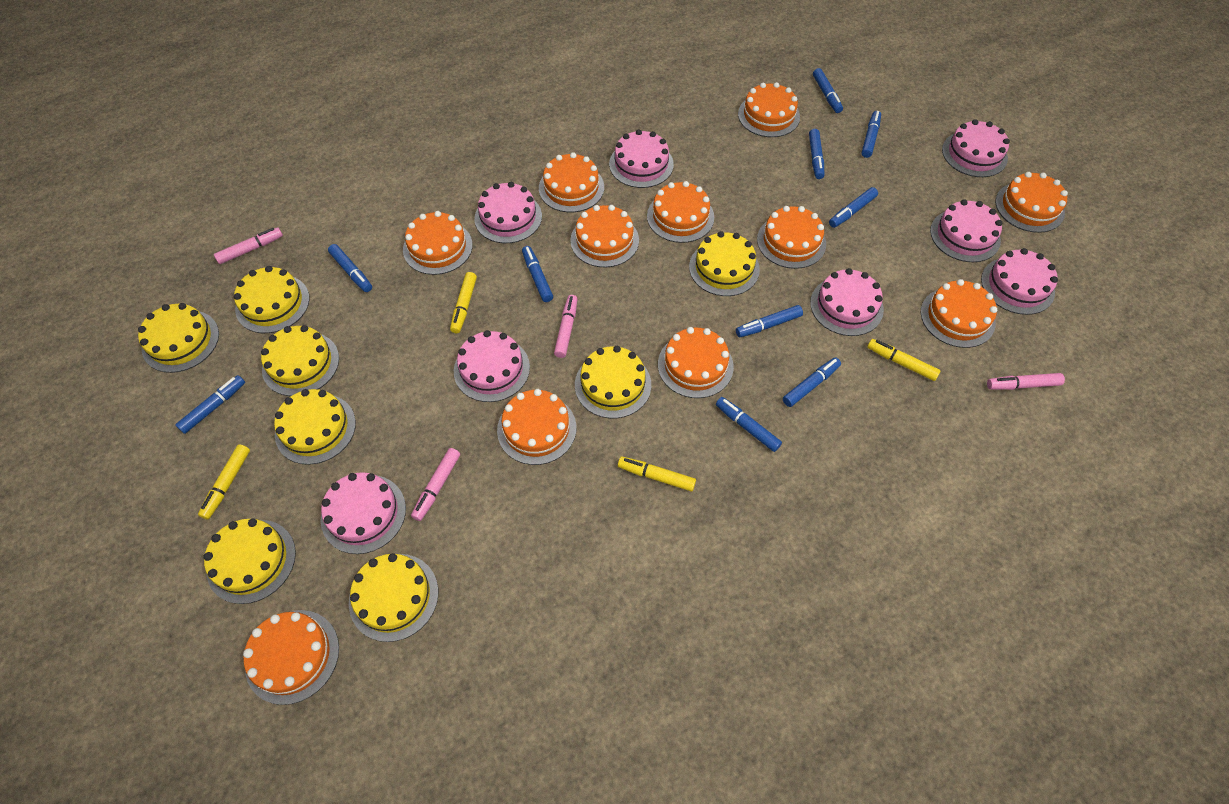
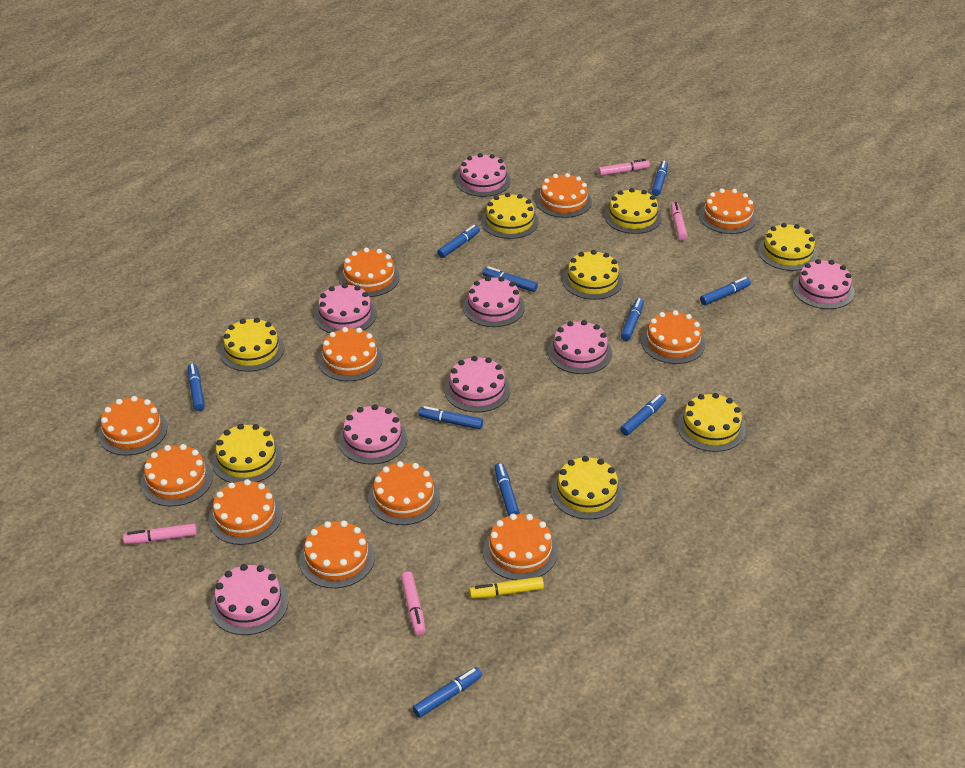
yellow marker: 4 -> 1

